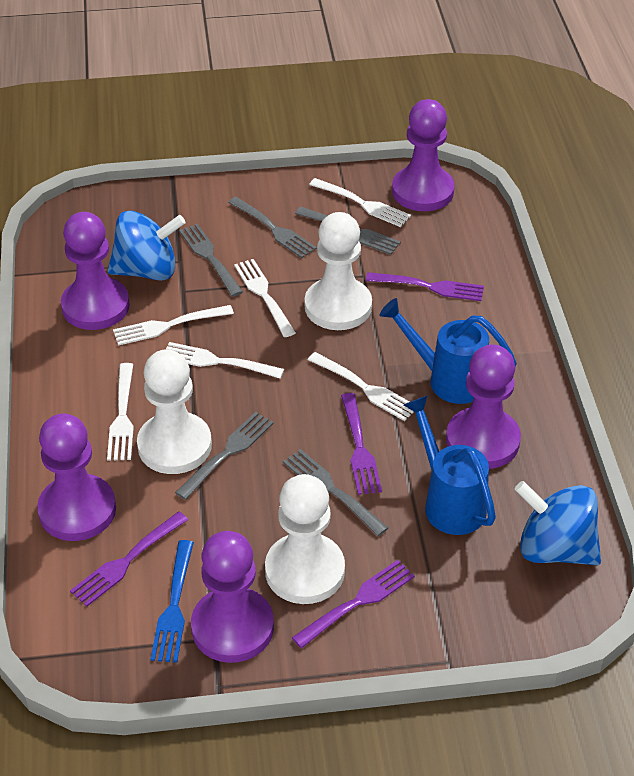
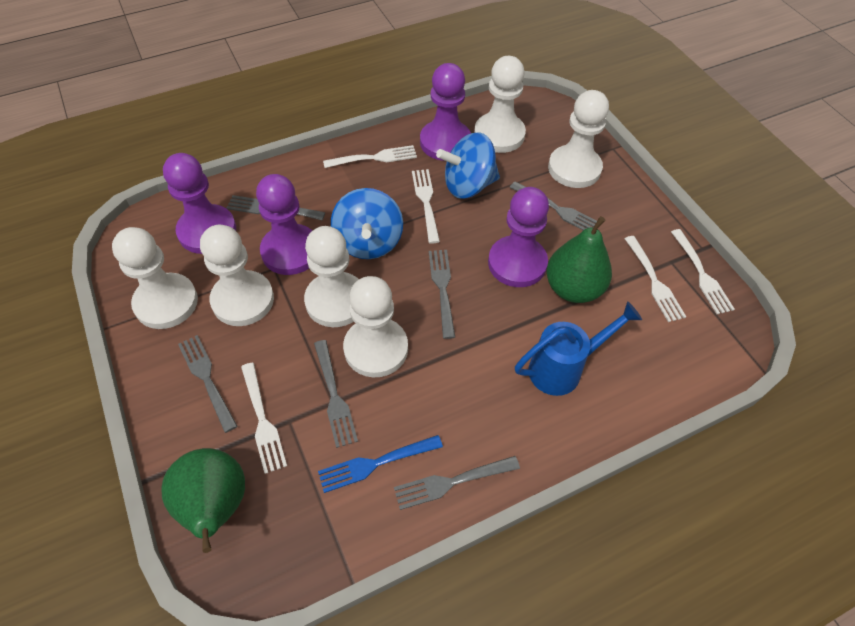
blue watering can: 2 -> 1
green pear: 0 -> 2
grey fork: 5 -> 6
purple fork: 4 -> 0
purple pawn: 5 -> 4
white fork: 6 -> 5
white pawn: 3 -> 6

